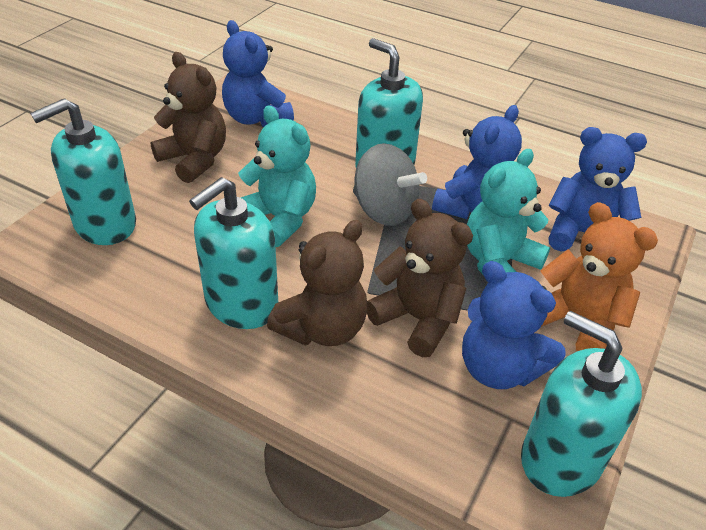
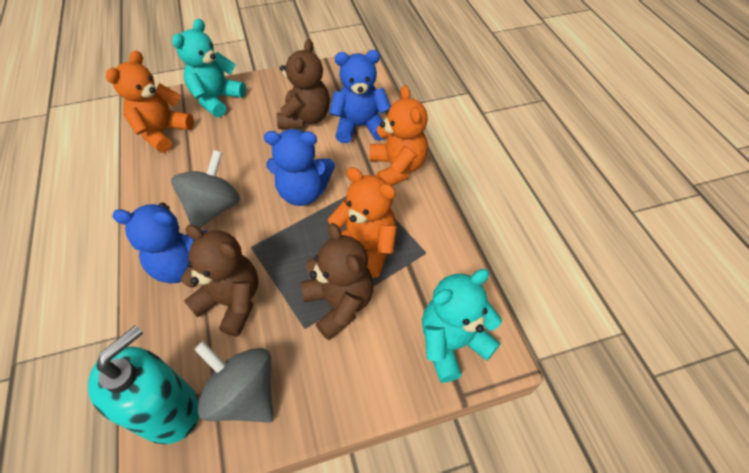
blue teddy bear: 4 -> 3
grey spinning top: 1 -> 2
orange teddy bear: 1 -> 3
turquoise soap dispenser: 4 -> 1

